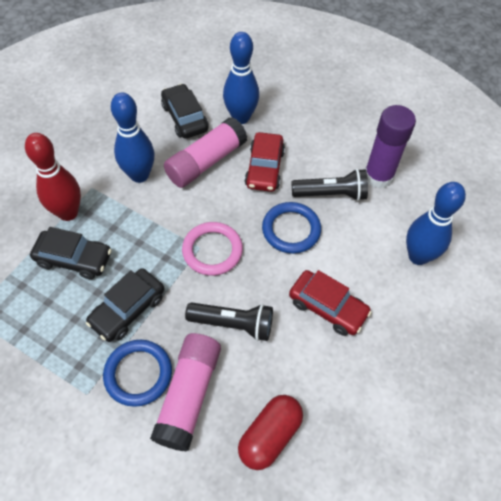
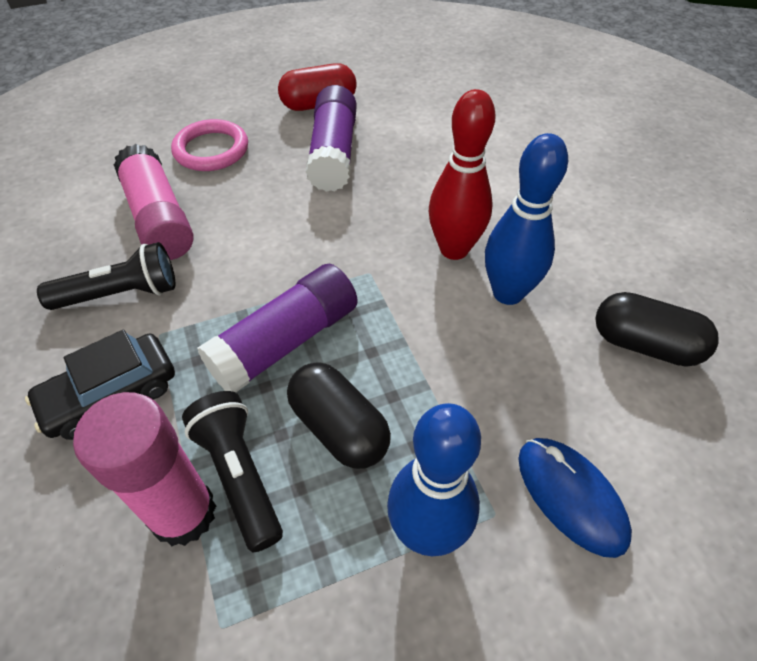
black capsule: 0 -> 2
black car: 3 -> 1
blue bowling pin: 3 -> 2
blue mouse: 0 -> 1
blue ring: 2 -> 0
purple glue stick: 1 -> 2
red car: 2 -> 0

